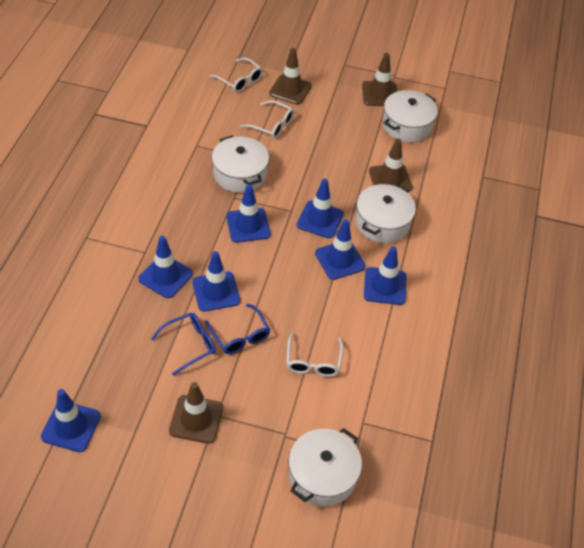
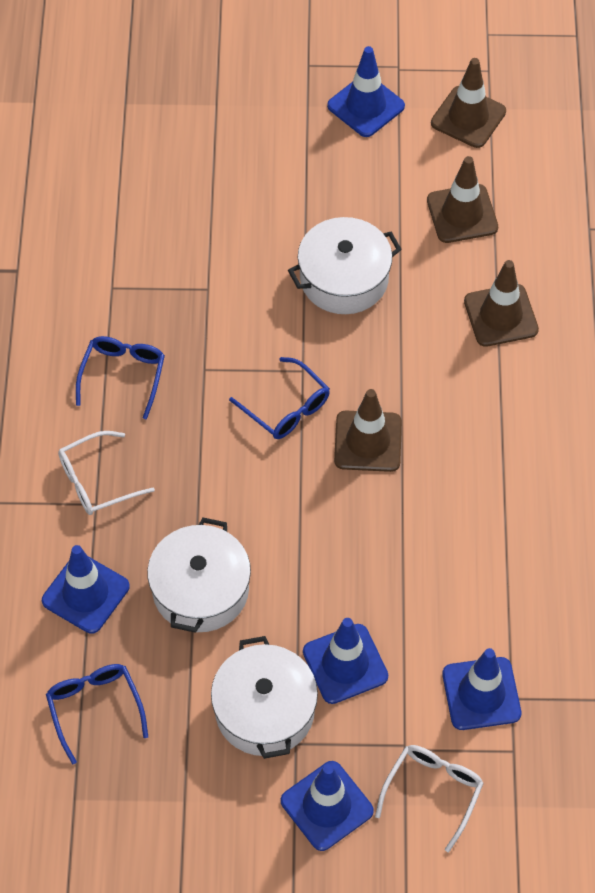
blue glasses: 2 -> 3
blue traffic cone: 7 -> 5
white glasses: 3 -> 2
white pot: 4 -> 3

